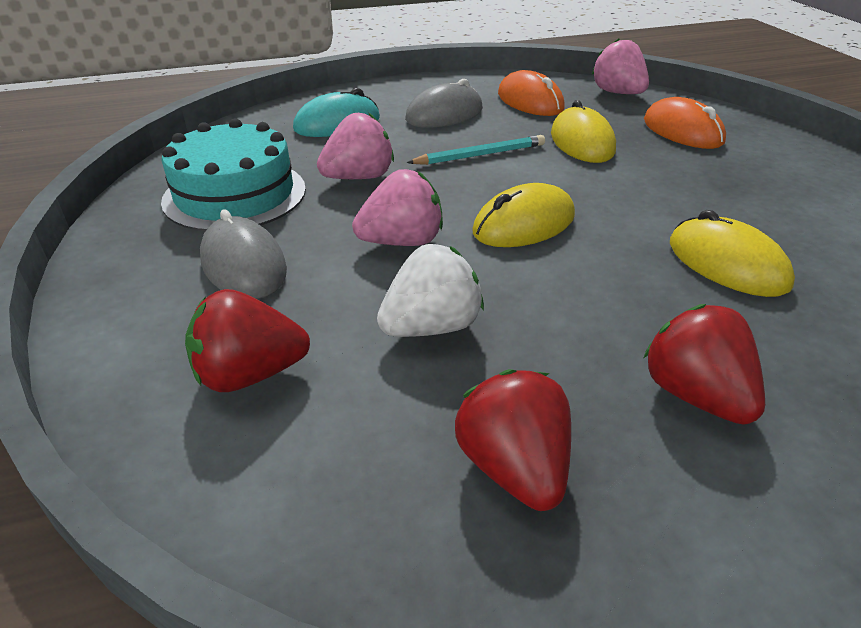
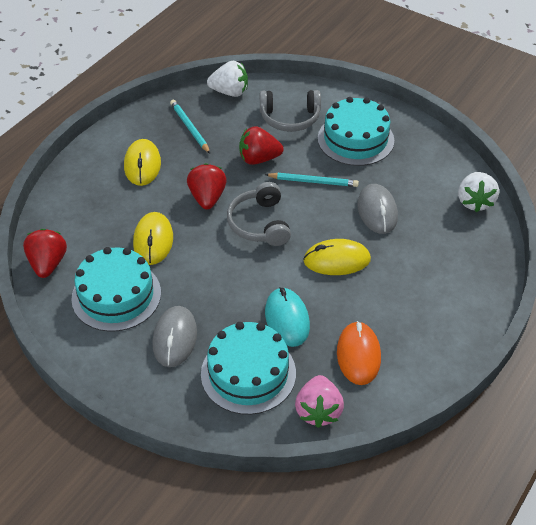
grey headphones: 0 -> 2
orange mouse: 2 -> 1
pink strawberry: 3 -> 1
turquoise cake: 1 -> 3
turquoise pencil: 1 -> 2
white strawberry: 1 -> 2

